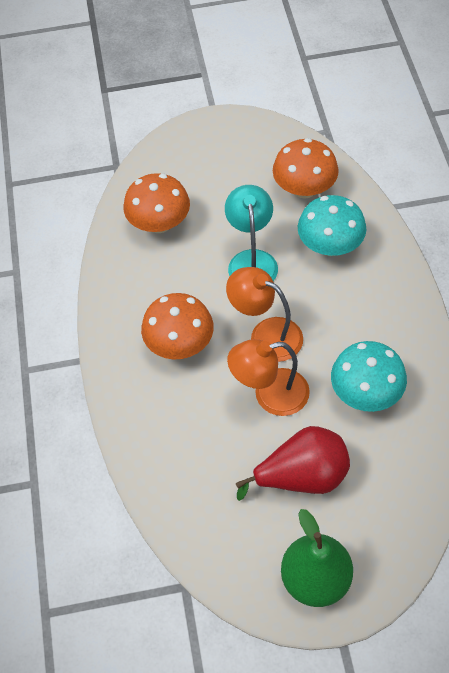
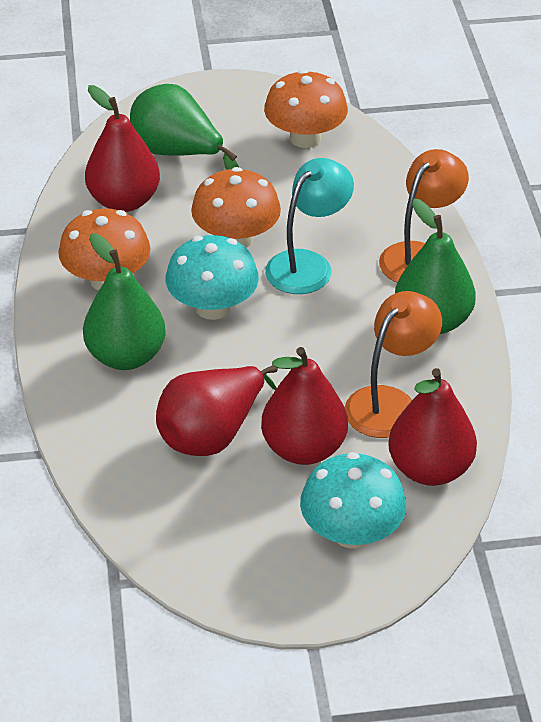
green pear: 1 -> 3
red pear: 1 -> 4

